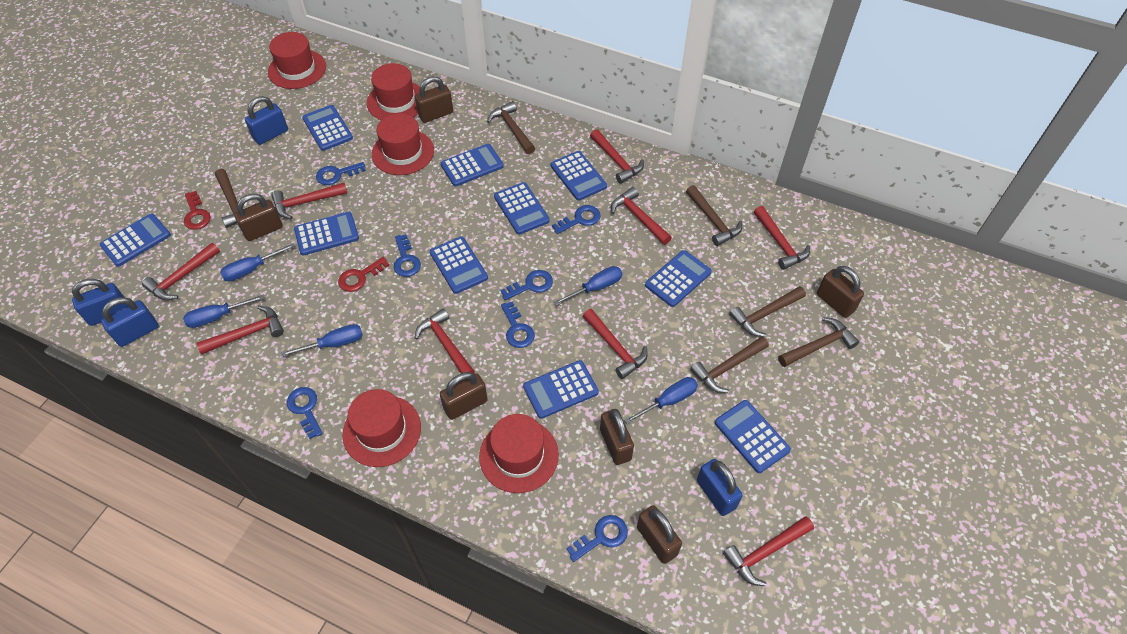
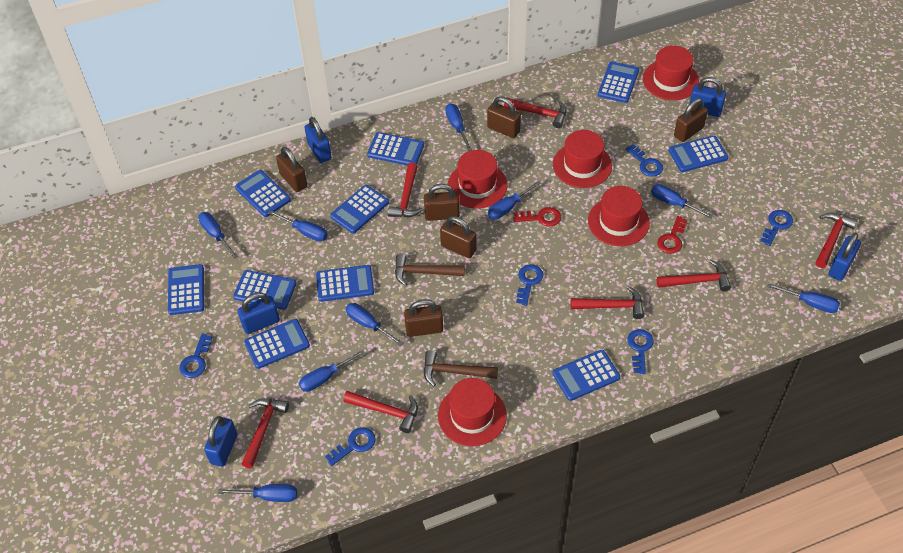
blue key: 7 -> 6
blue padlock: 4 -> 5
blue screwdriver: 5 -> 9
brown hammer: 6 -> 2
red hammer: 9 -> 7

